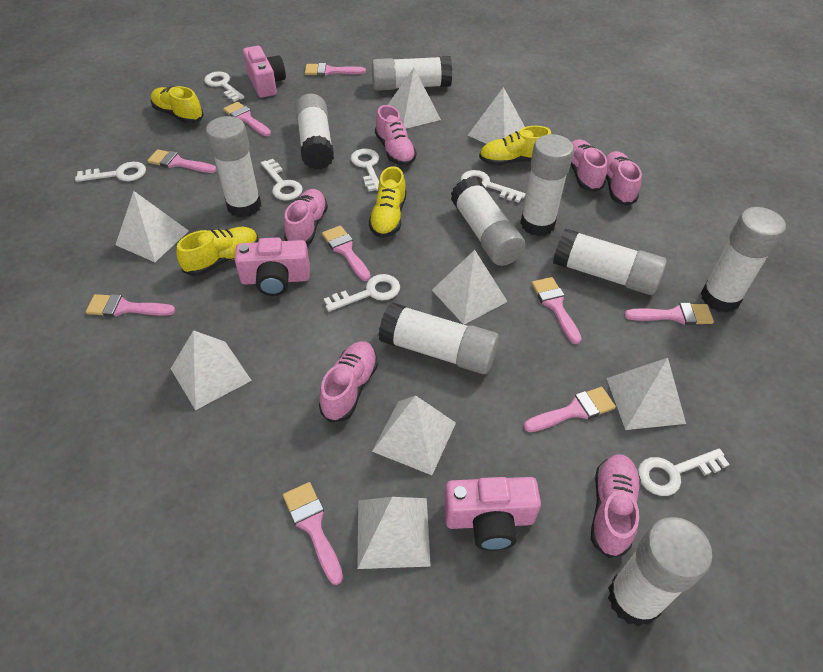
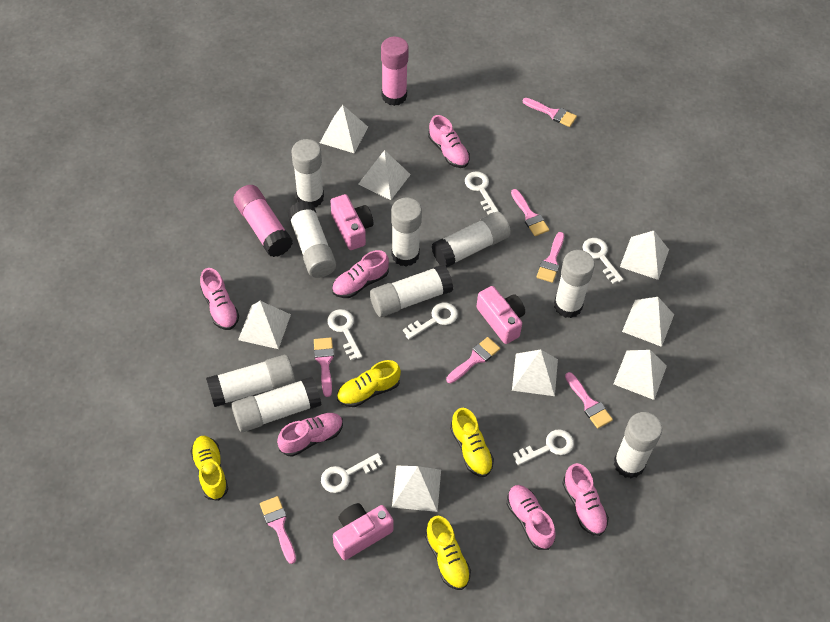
pink brush: 9 -> 7
pink glue stick: 0 -> 2
white key: 7 -> 6

